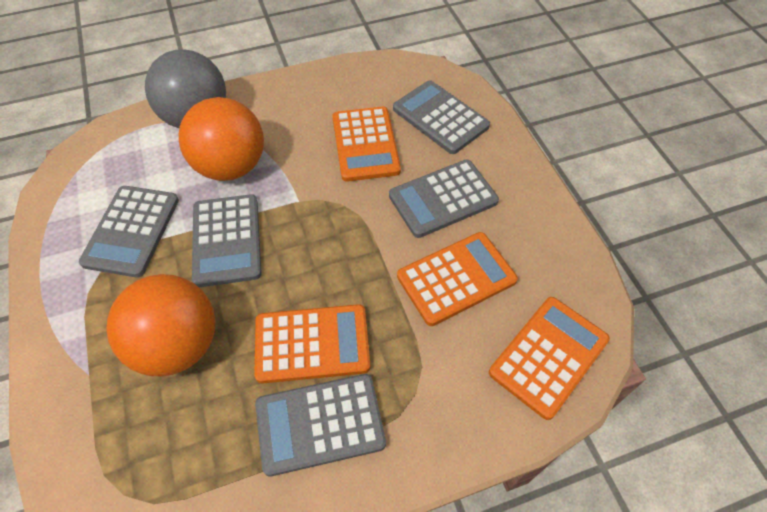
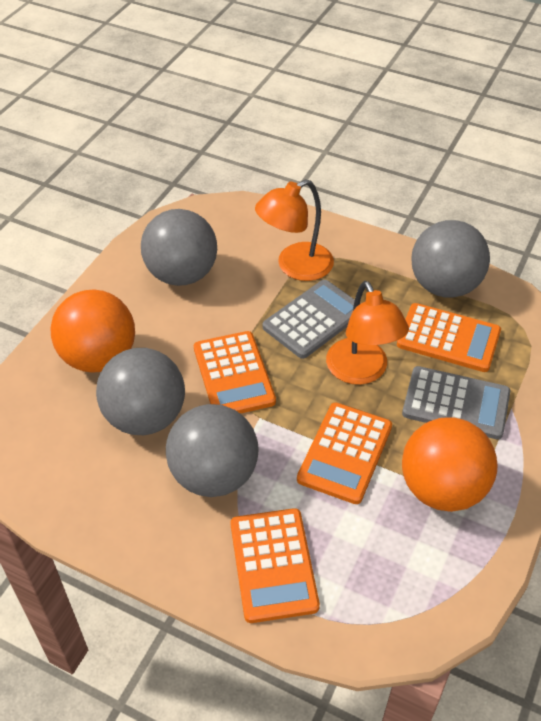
grey ball: 1 -> 4
grey calculator: 5 -> 2
orange lamp: 0 -> 2

